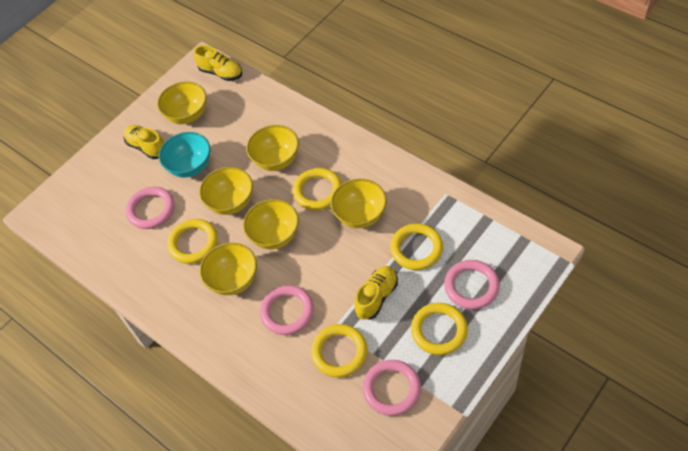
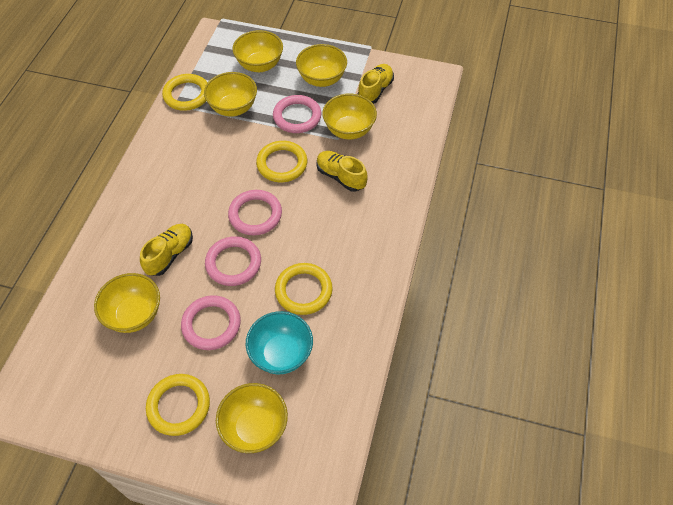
yellow ring: 5 -> 4

